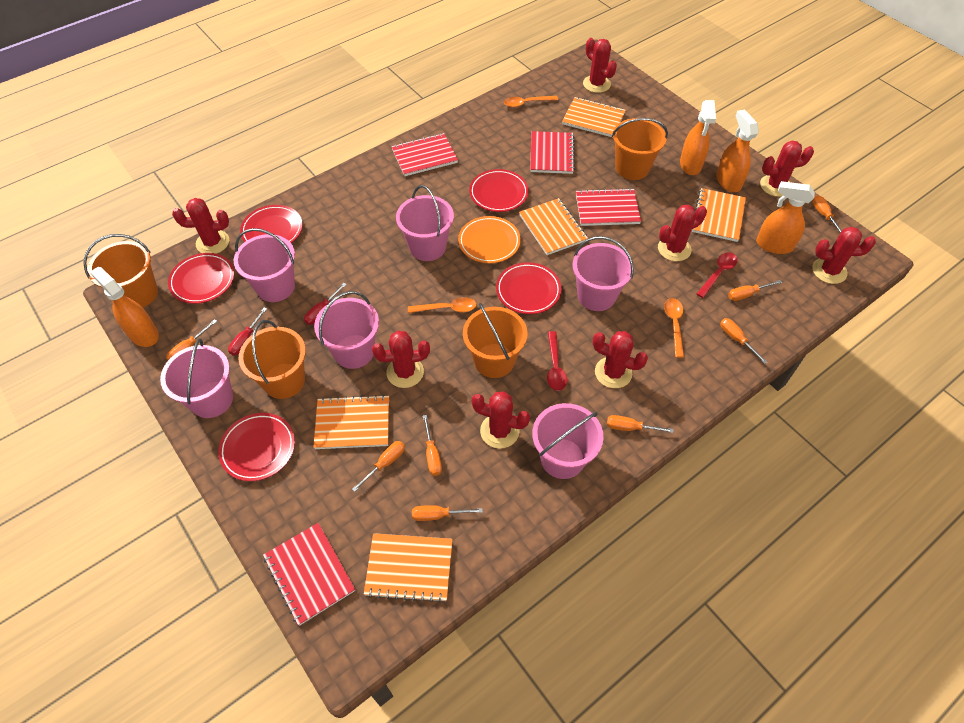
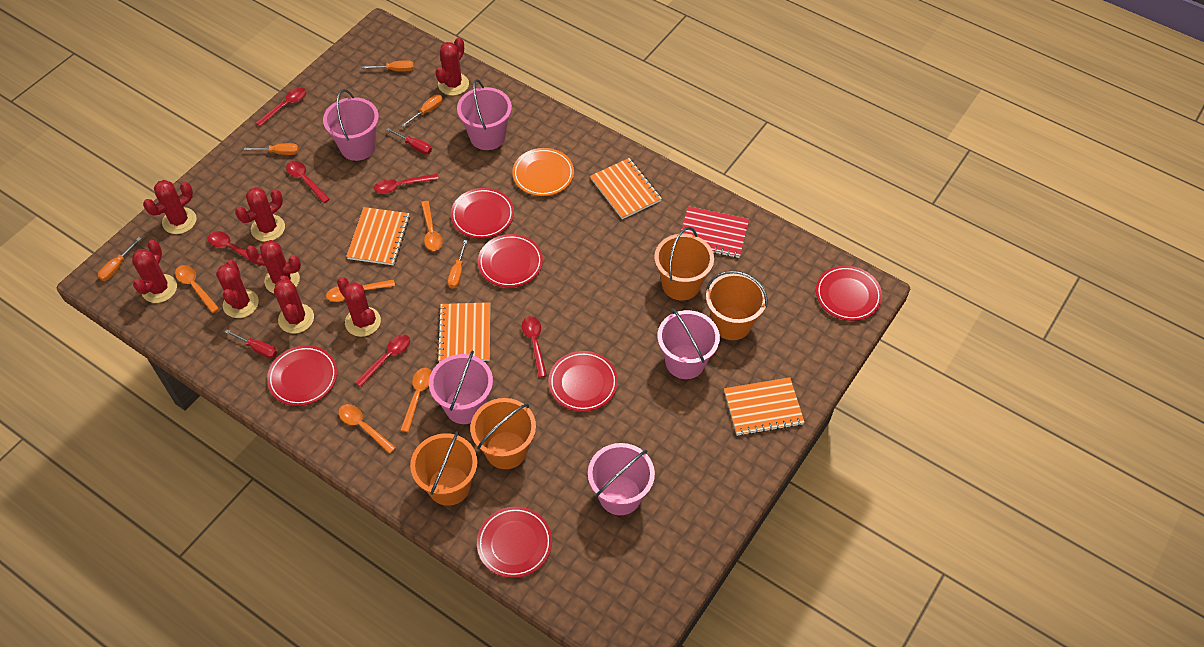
orange notebook: 5 -> 4
orange screwdriver: 8 -> 5
orange spoon: 3 -> 5
orange spray bottle: 4 -> 0
pink bucket: 6 -> 5
red notebook: 4 -> 1
red plate: 5 -> 6
red spoon: 2 -> 6

